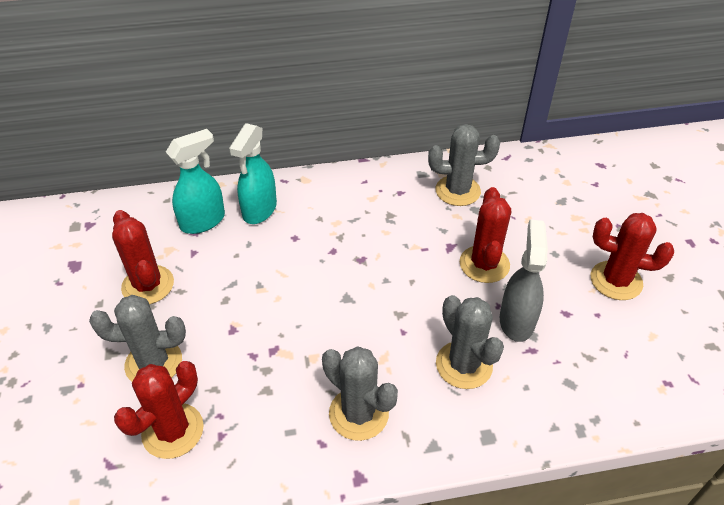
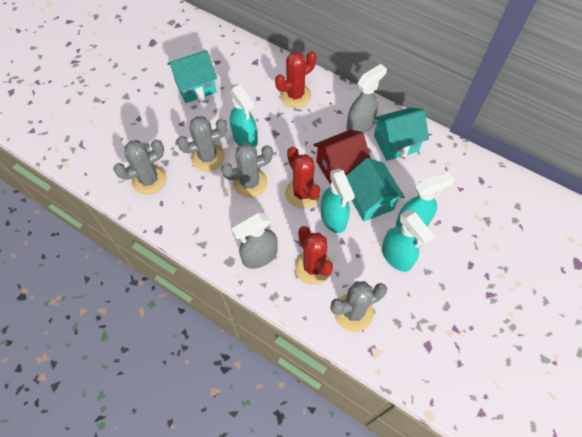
grey spray bottle: 1 -> 2
red cactus: 4 -> 3
red house: 0 -> 1
turquoise house: 0 -> 3
turquoise spray bottle: 2 -> 4

